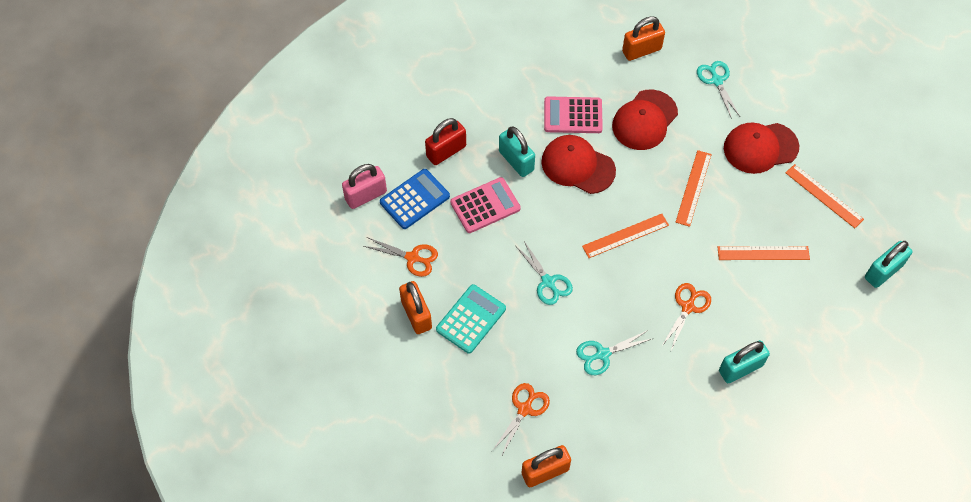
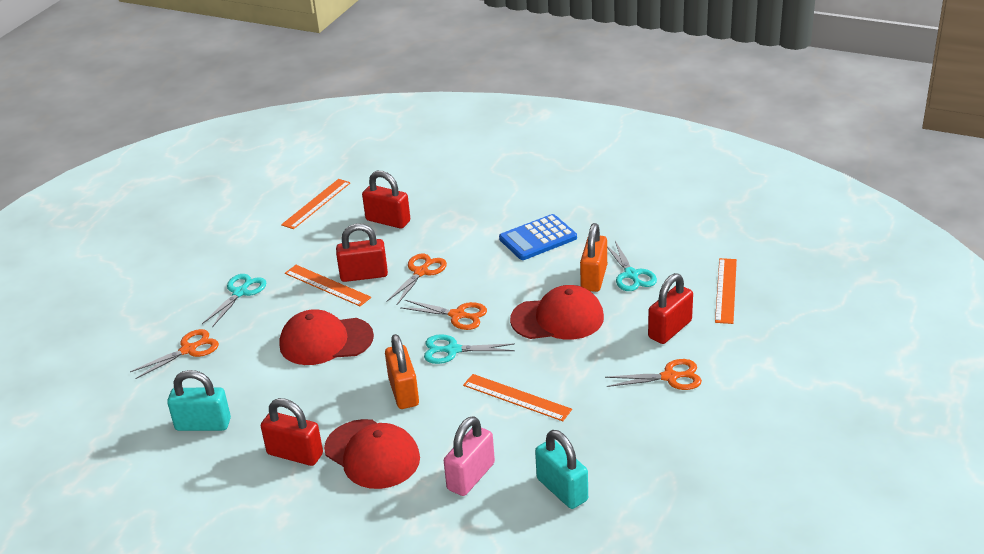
orange padlock: 3 -> 2
orange scissors: 3 -> 4
pink calculator: 2 -> 0
red padlock: 1 -> 4
turquoise calculator: 1 -> 0
turquoise padlock: 3 -> 2

